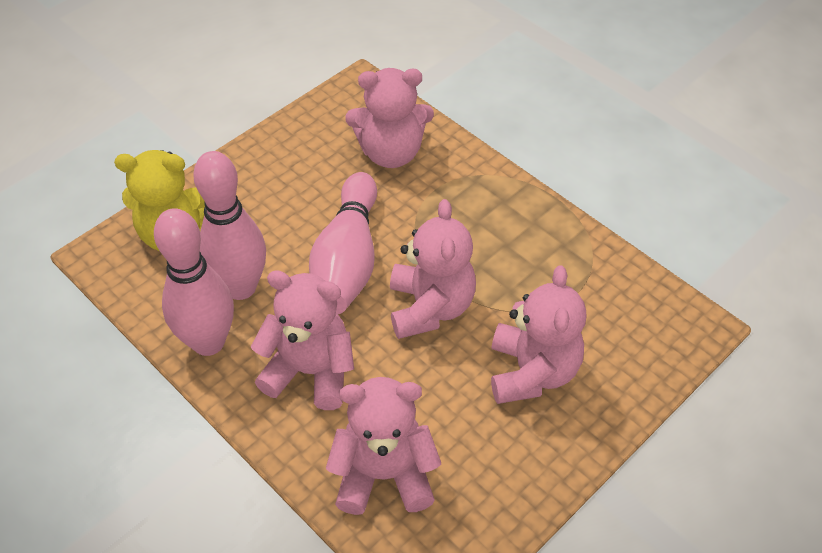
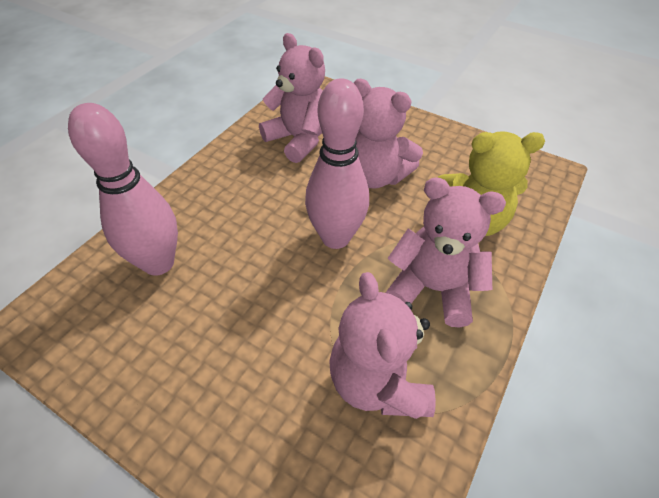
pink bowling pin: 3 -> 2
pink teddy bear: 5 -> 4

